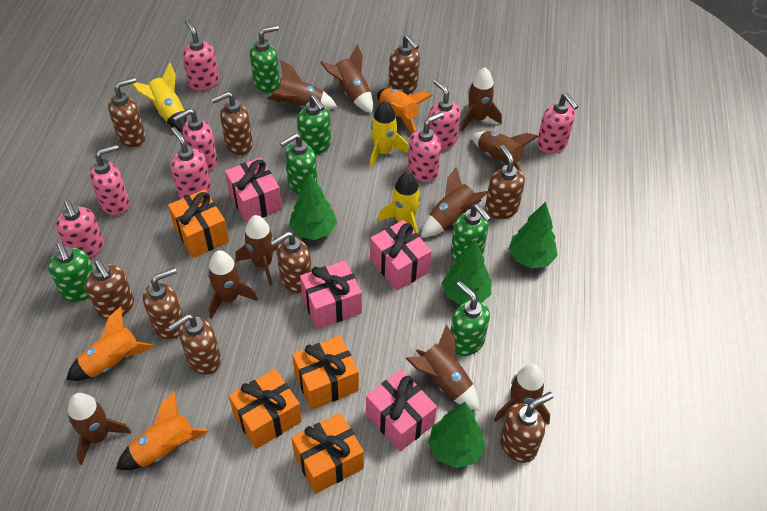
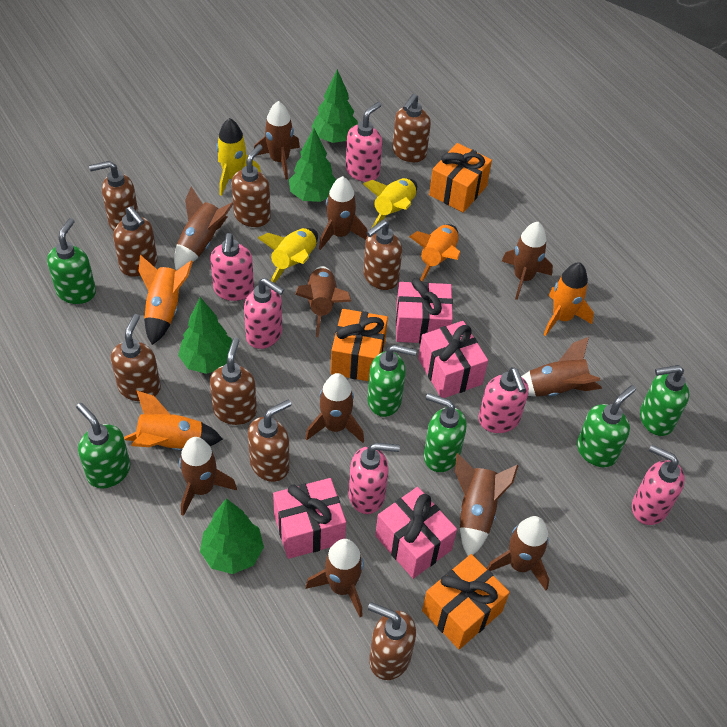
brown rocket: 10 -> 11
orange gift: 4 -> 3
orange rocket: 3 -> 4
pink soap dispenser: 8 -> 6

